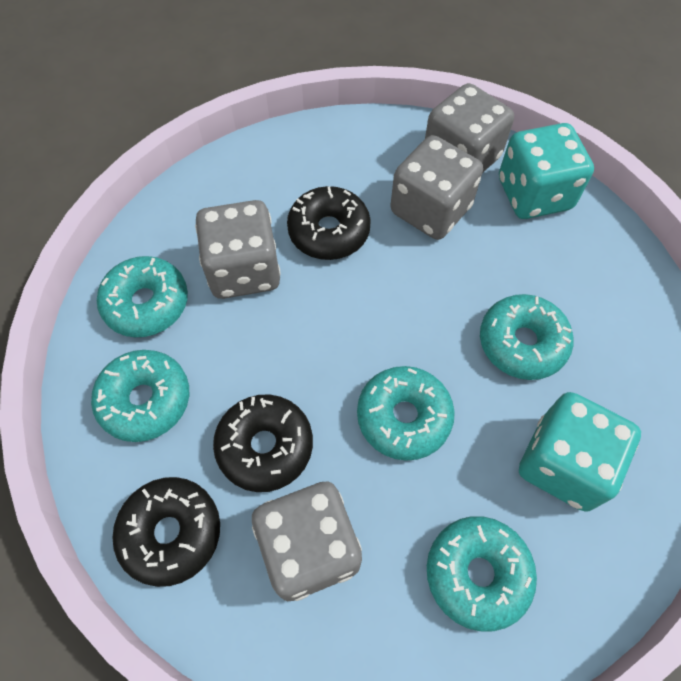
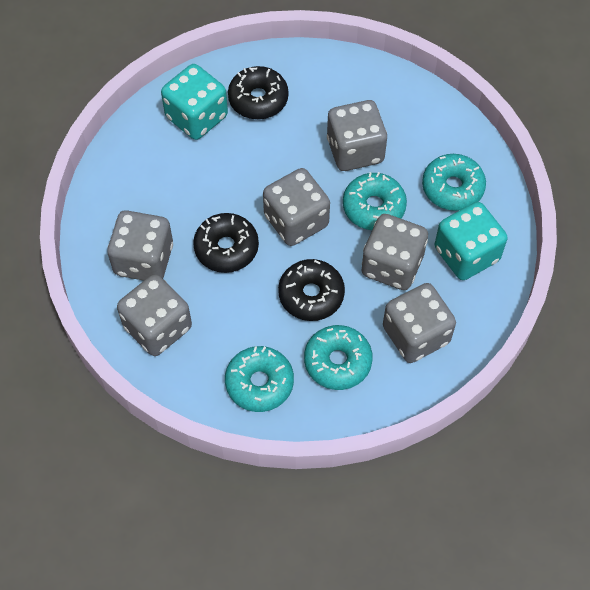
grey dice: 4 -> 6
turquoise donut: 5 -> 4

